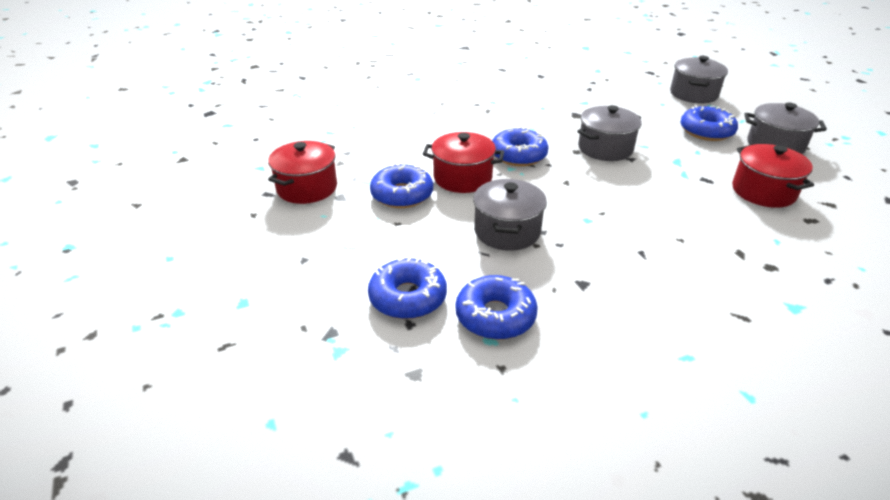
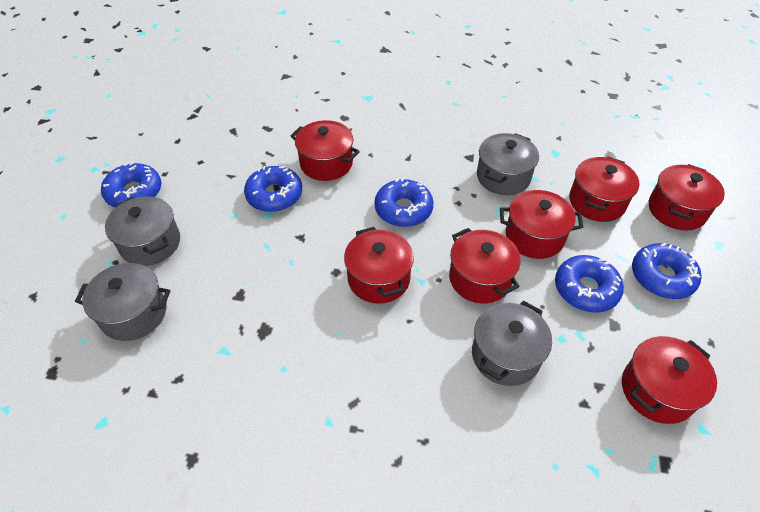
red pot: 3 -> 7

